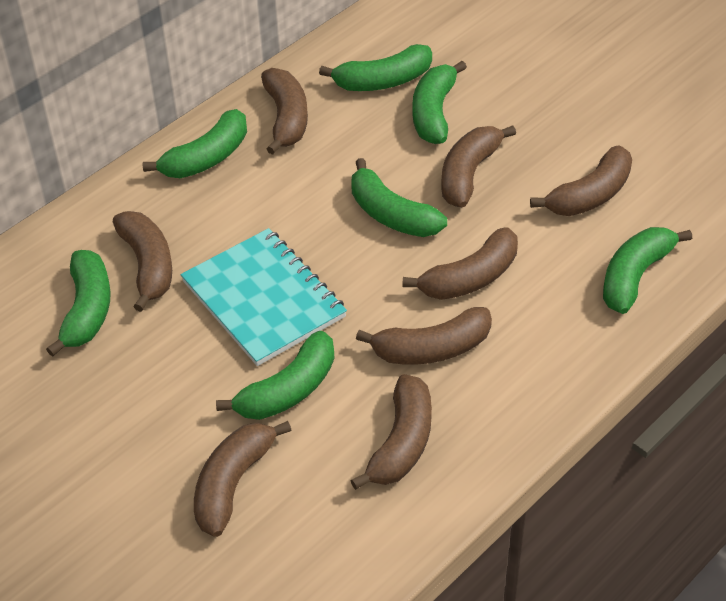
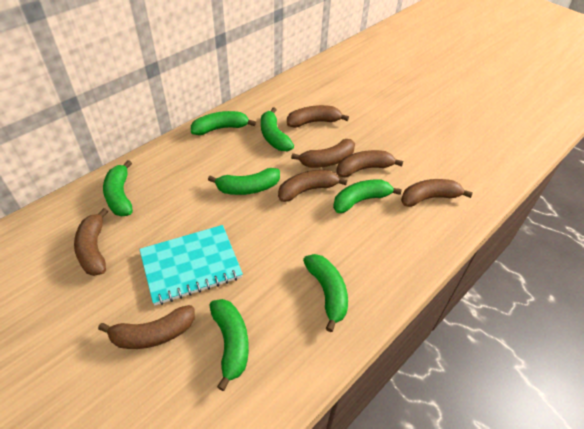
brown banana: 8 -> 7

